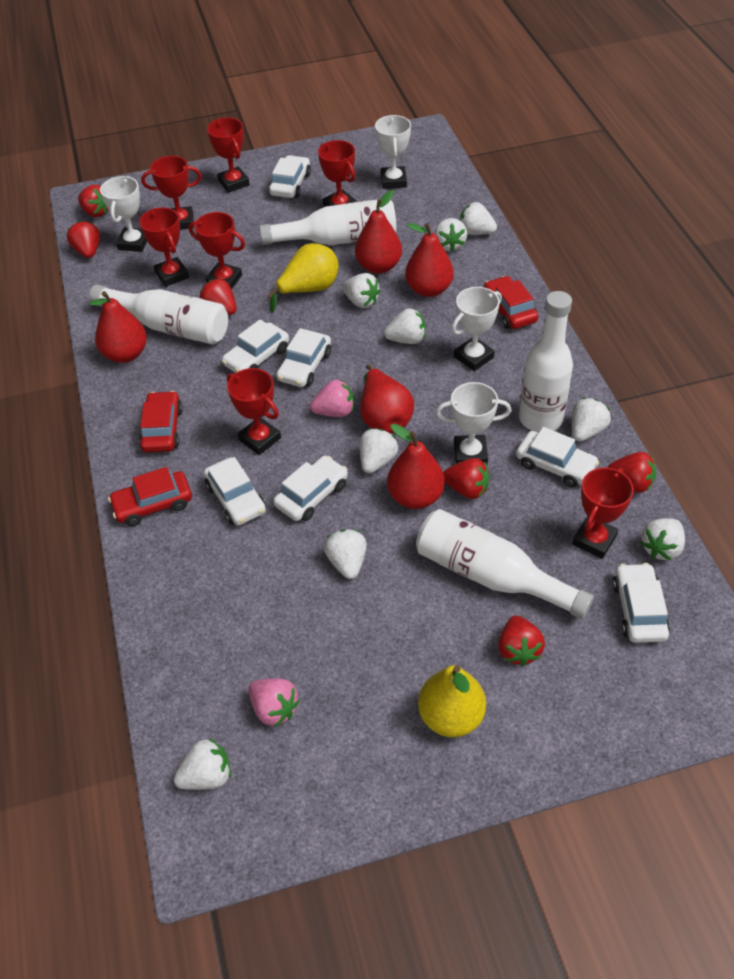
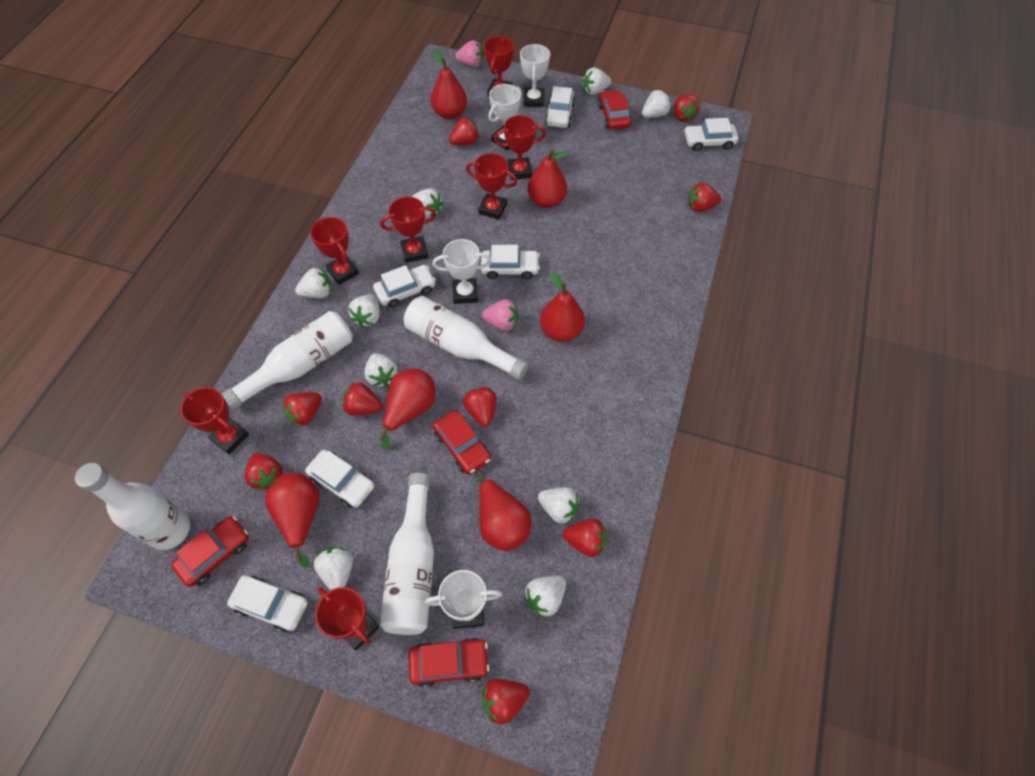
red car: 3 -> 4
red pear: 5 -> 6
red strawberry: 6 -> 9
white car: 7 -> 6
yellow pear: 2 -> 0

